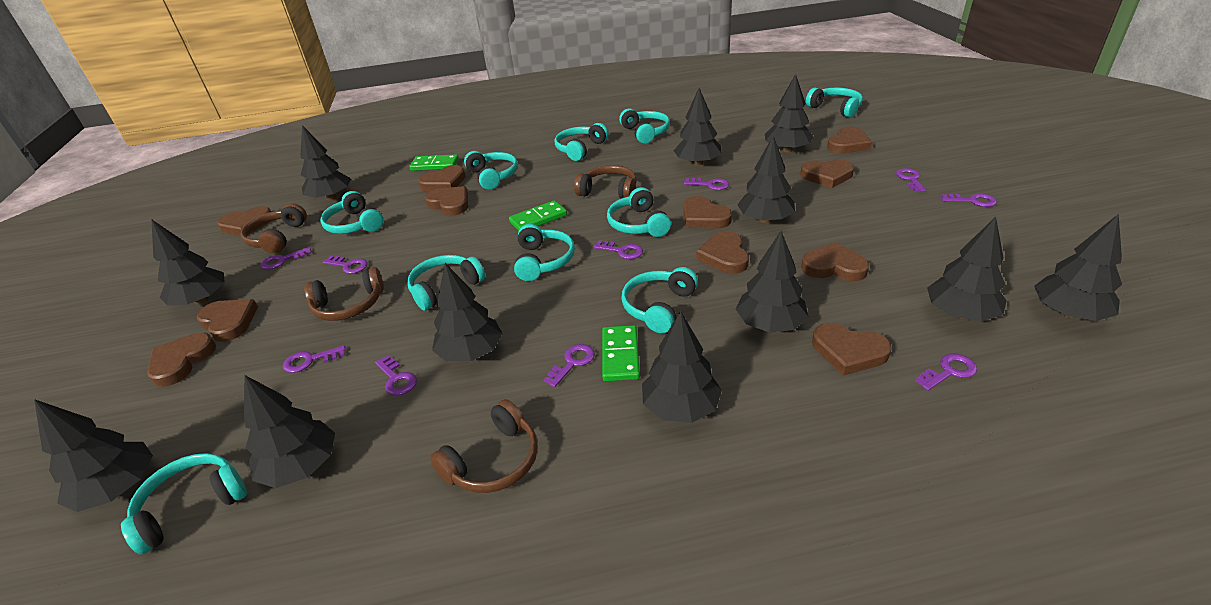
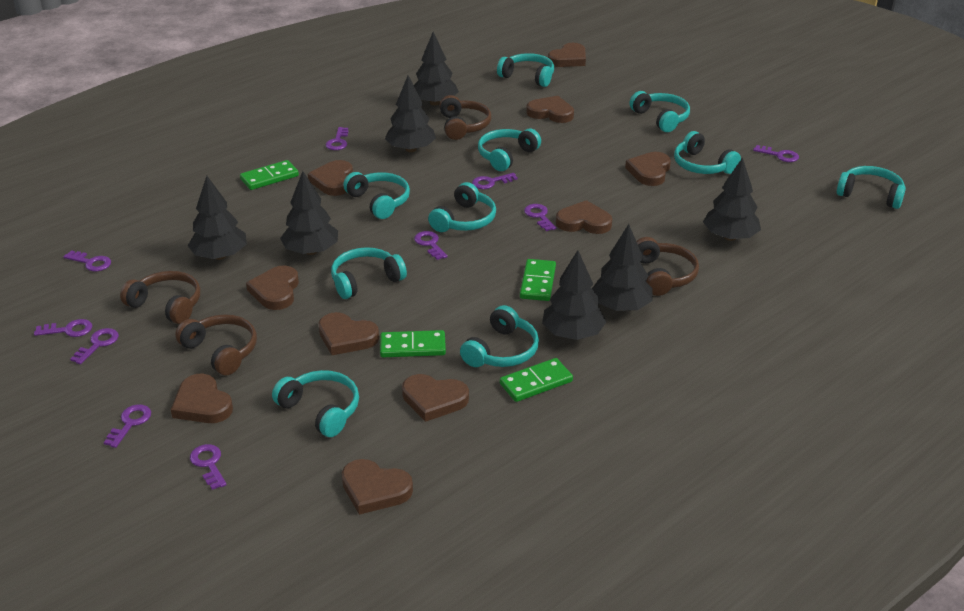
black tree: 12 -> 7
brown heart: 11 -> 10
green domino: 3 -> 4

